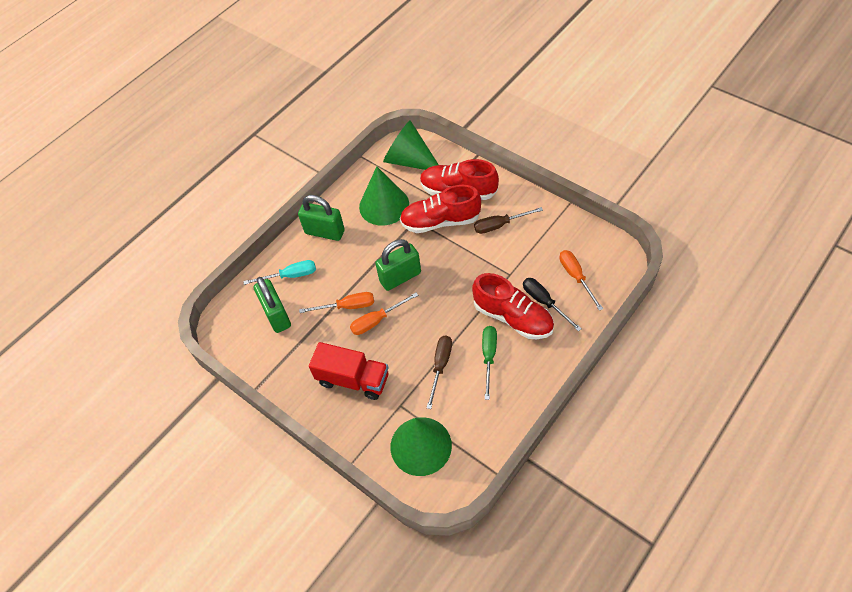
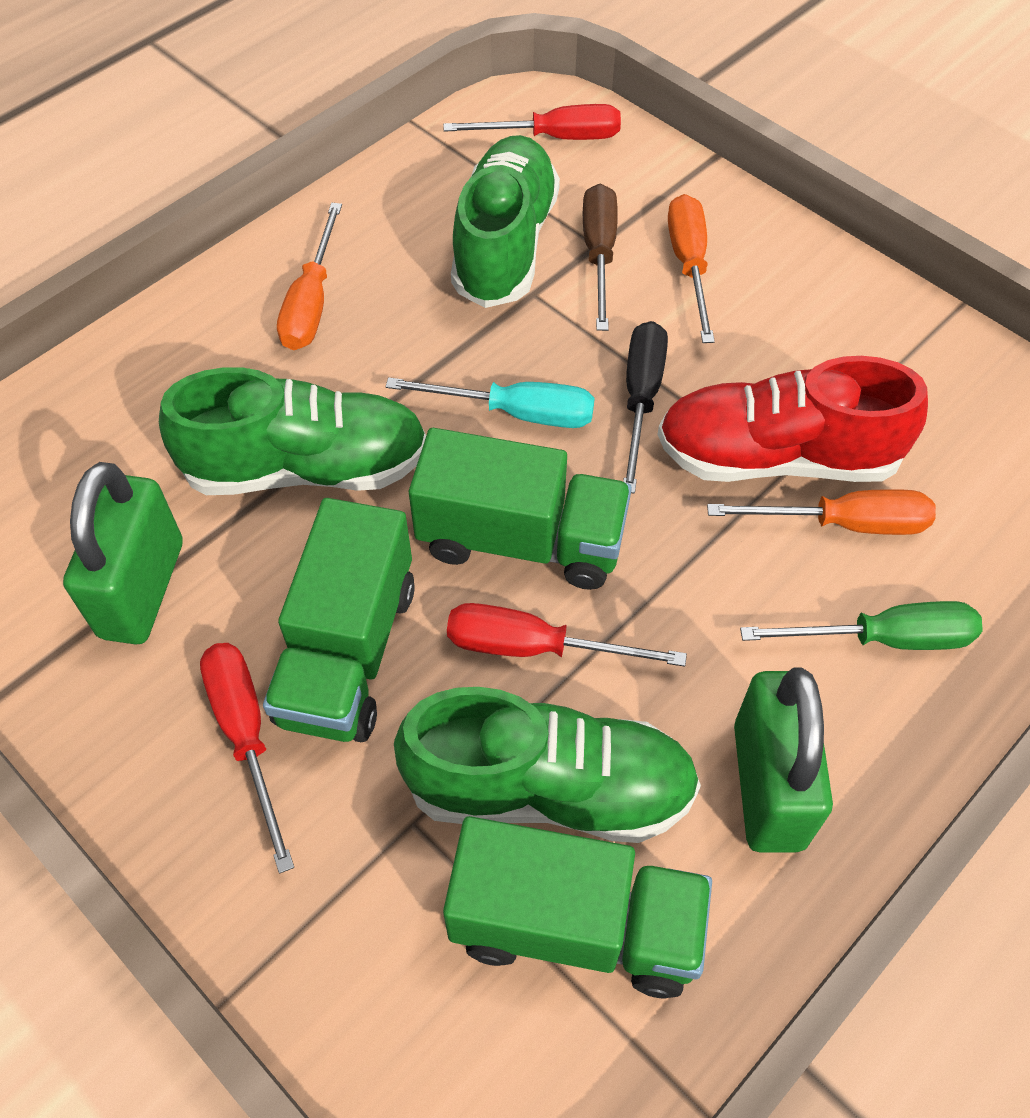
brown screwdriver: 2 -> 1
green cone: 3 -> 0
green padlock: 3 -> 2
green shoe: 0 -> 3
green truck: 0 -> 3
red screwdriver: 0 -> 3
red shoe: 3 -> 1
red truck: 1 -> 0

